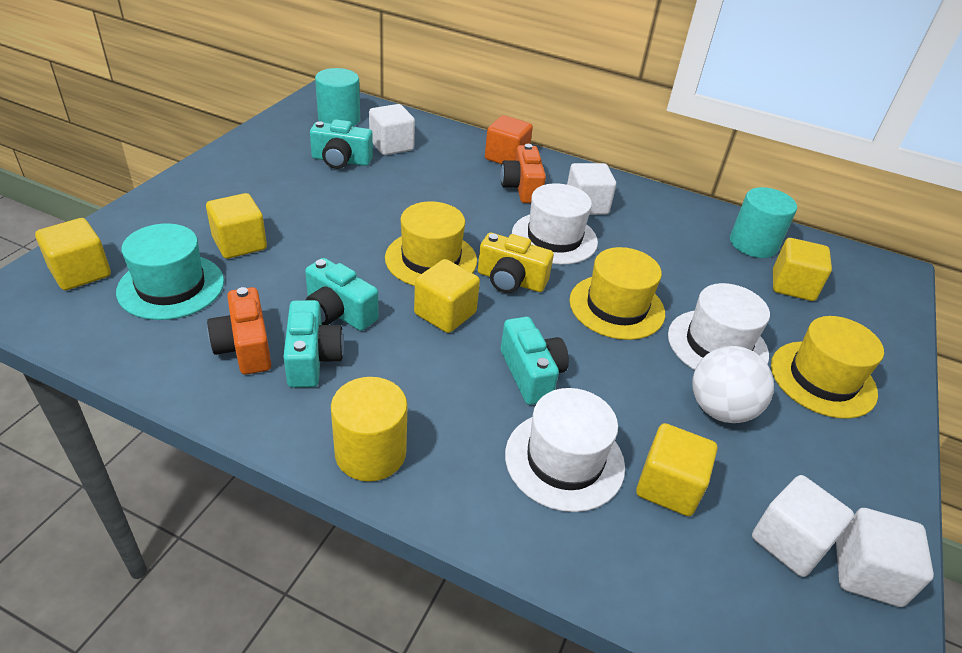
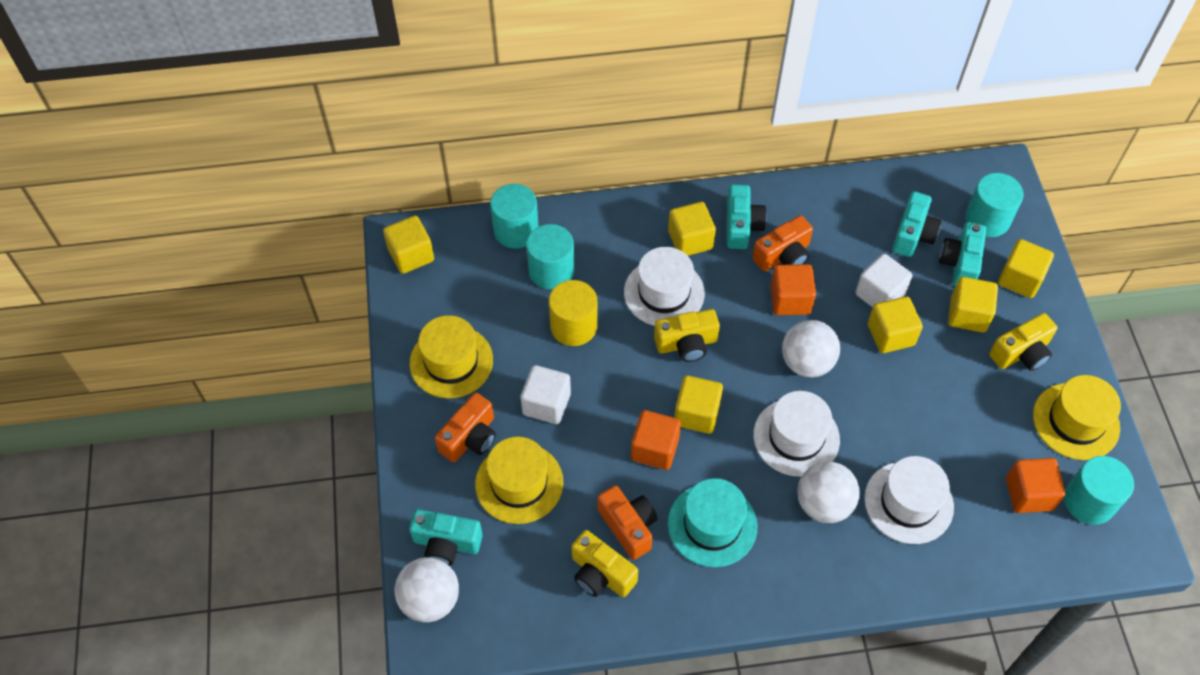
orange camera: 2 -> 3
orange cube: 1 -> 3
turquoise cylinder: 2 -> 4
white ball: 1 -> 3
white cube: 4 -> 2
yellow camera: 1 -> 3
yellow cube: 5 -> 6

